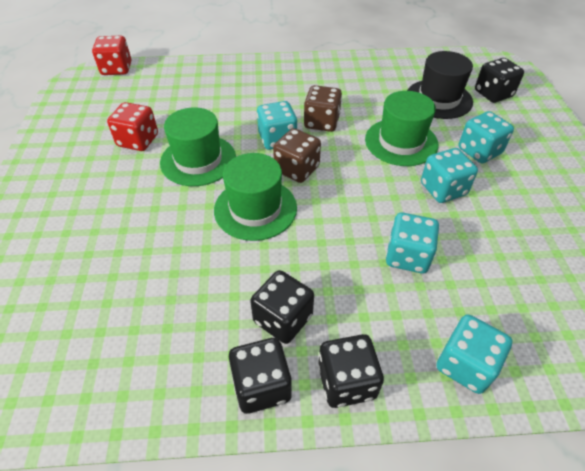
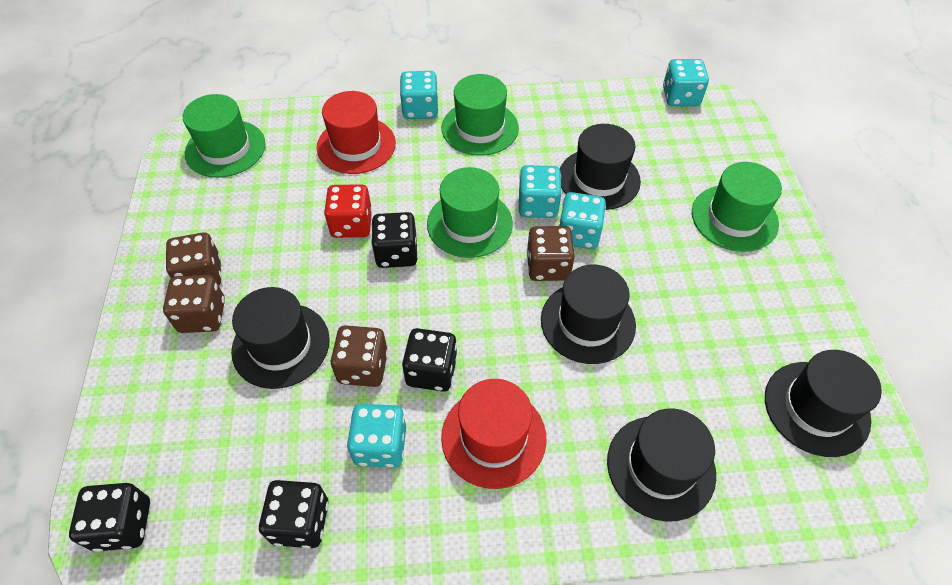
black hat: 1 -> 5
brown dice: 2 -> 4
green hat: 3 -> 4
red dice: 2 -> 1
red hat: 0 -> 2

